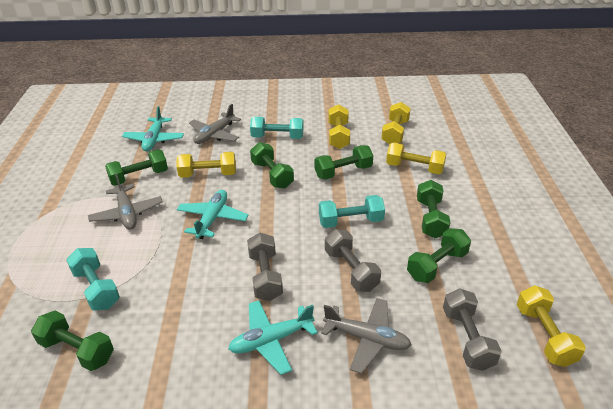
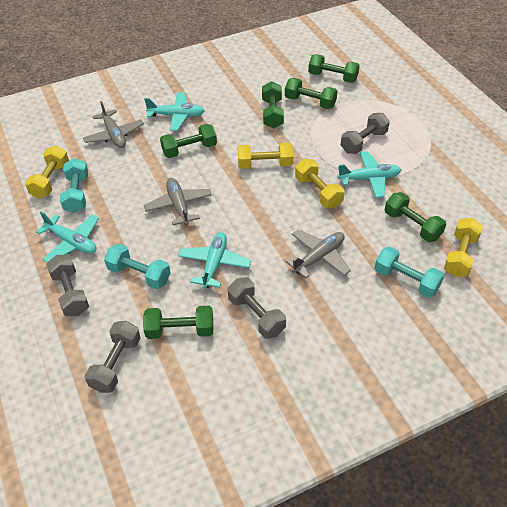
grey dumbbell: 3 -> 4
turquoise plane: 3 -> 4
yellow dumbbell: 5 -> 4

